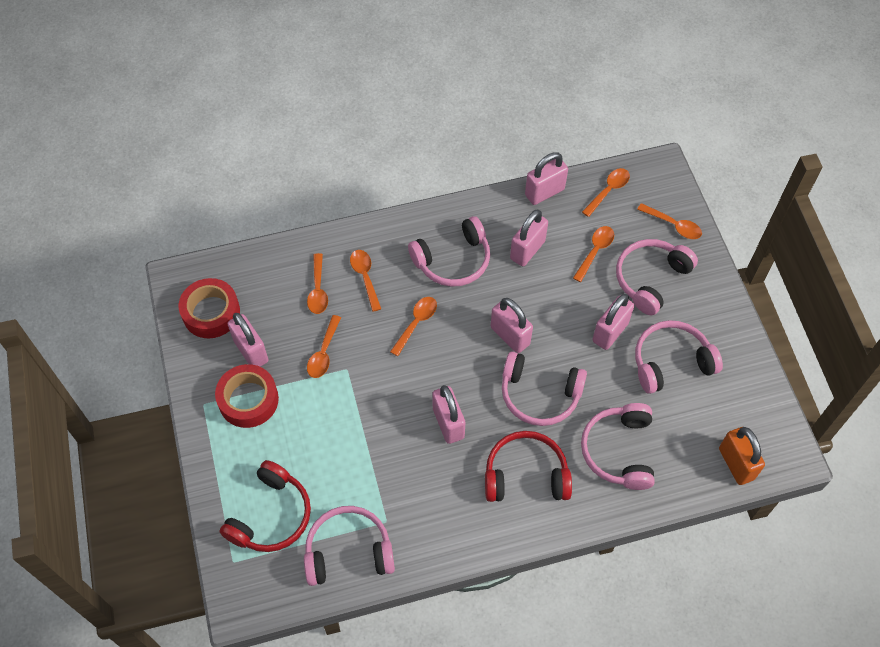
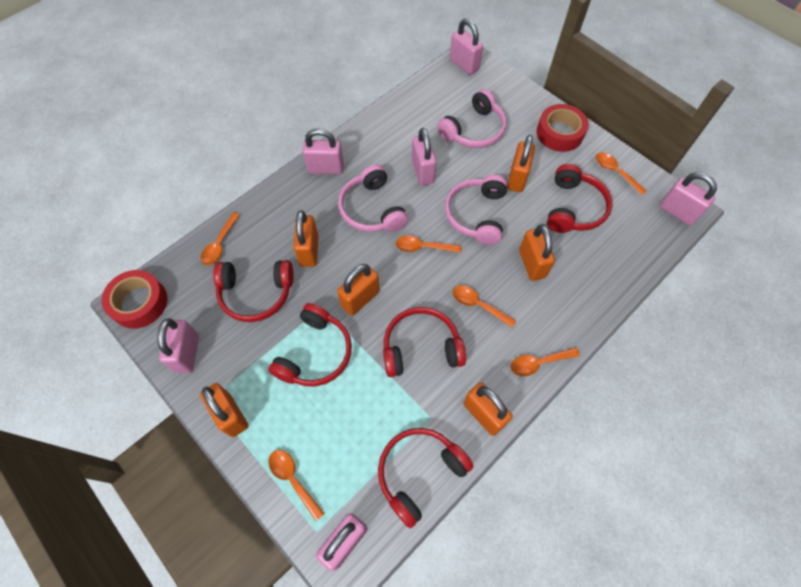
orange padlock: 1 -> 6
orange spoon: 7 -> 6
pink headphones: 6 -> 3
red headphones: 2 -> 5

